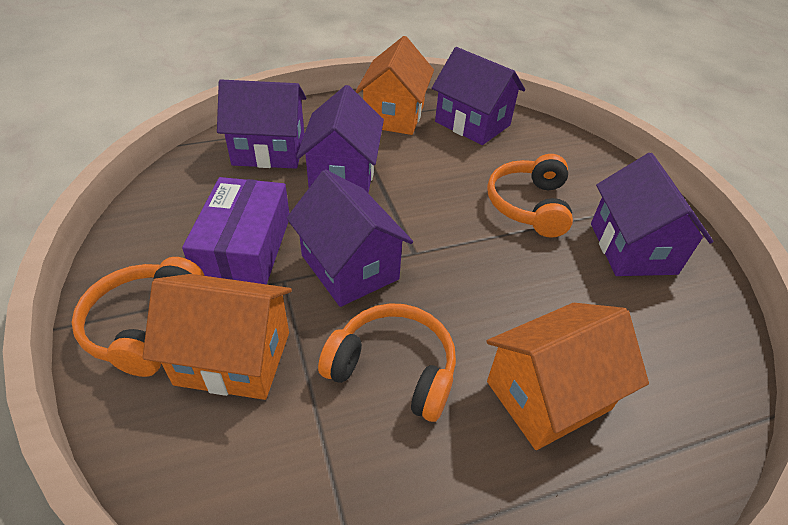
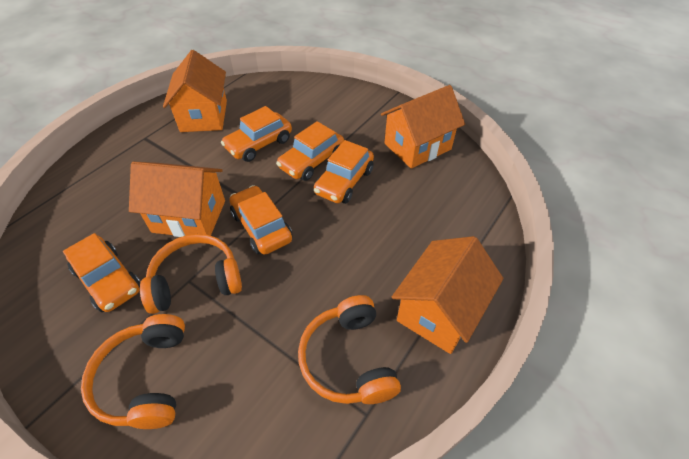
orange car: 0 -> 5
orange house: 3 -> 4
purple box: 1 -> 0
purple house: 5 -> 0

